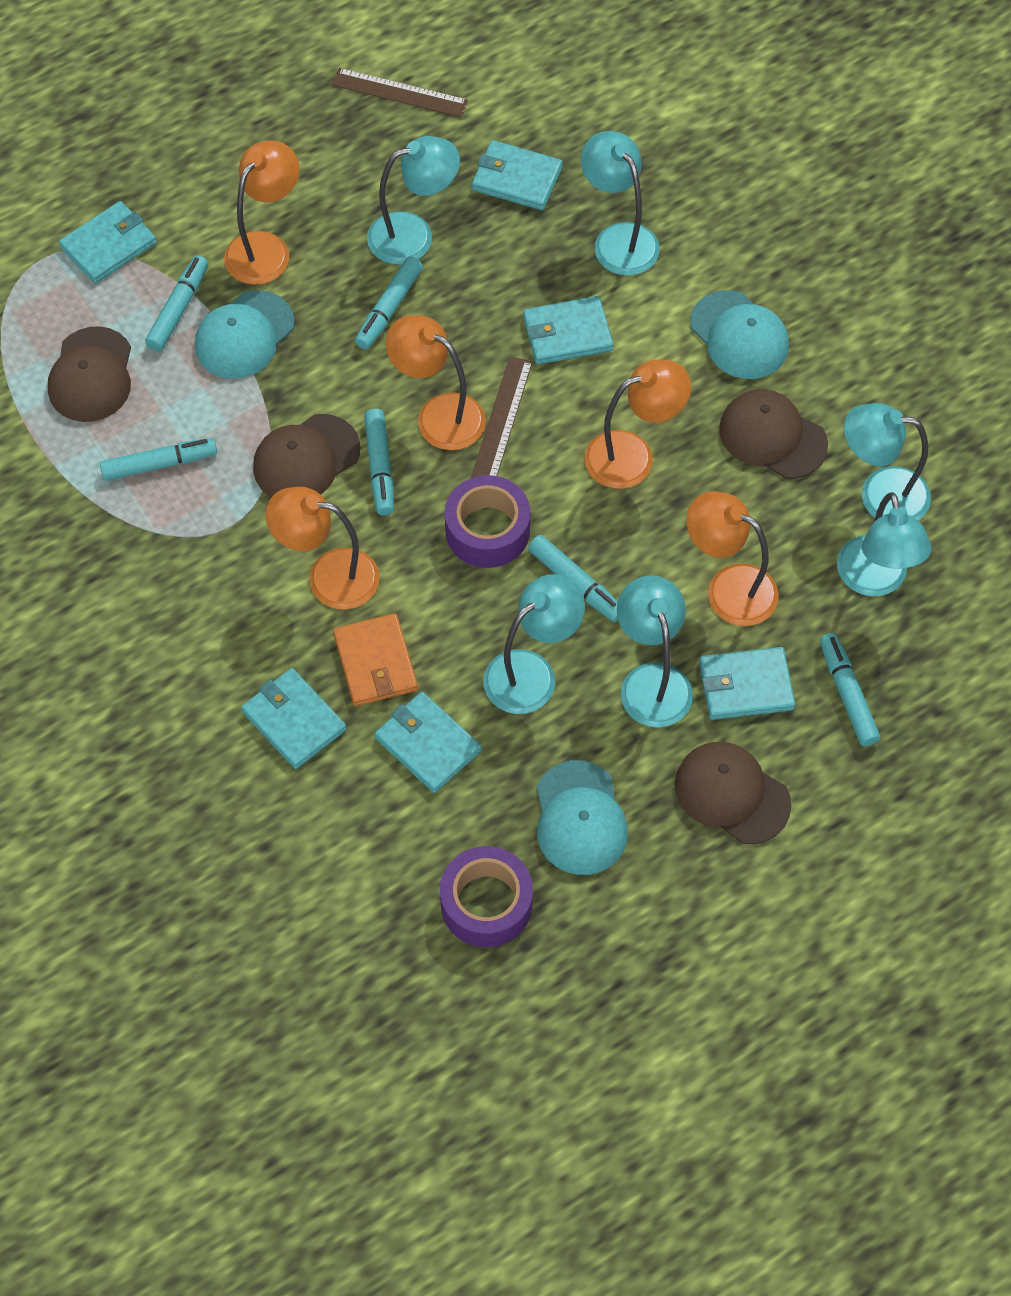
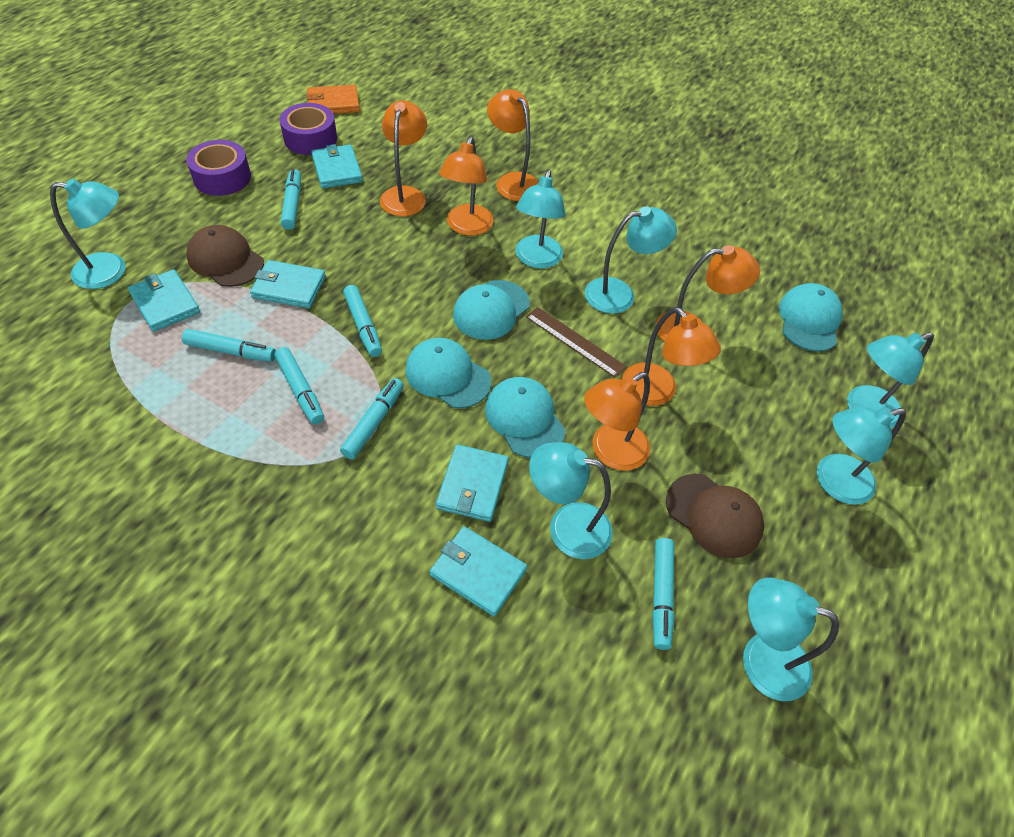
brown cap: 4 -> 2
brown ruler: 2 -> 1
orange lamp: 5 -> 6
turquoise cap: 3 -> 4
turquoise lamp: 6 -> 7
turquoise wallet: 6 -> 5

